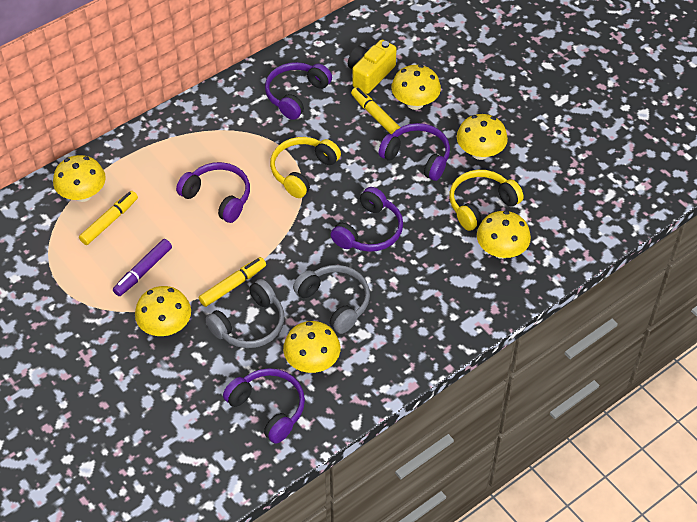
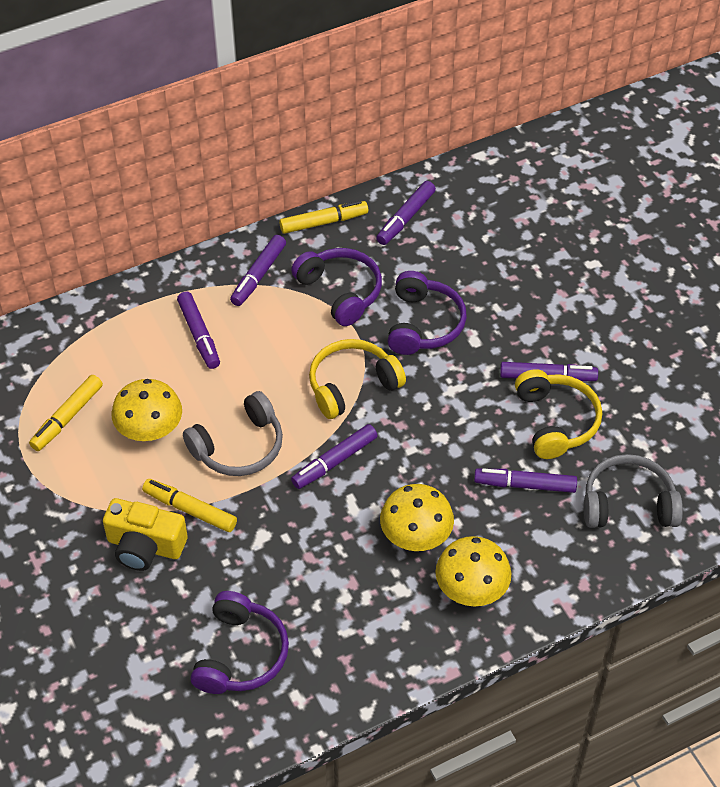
purple headphones: 5 -> 3
purple marker: 1 -> 6
yellow mushroom: 6 -> 3

